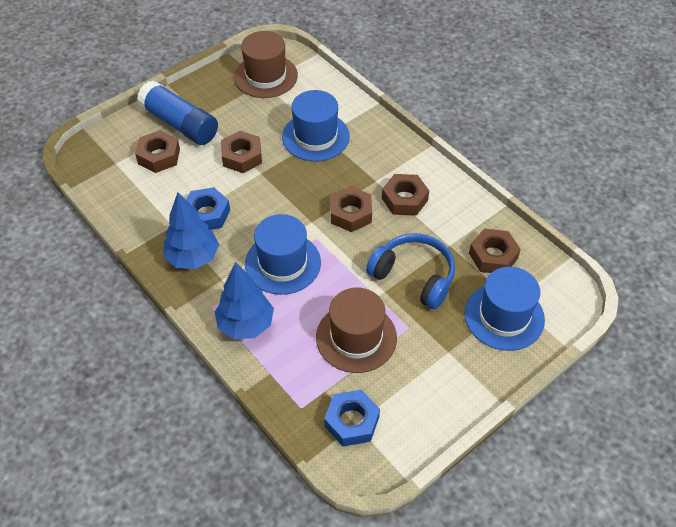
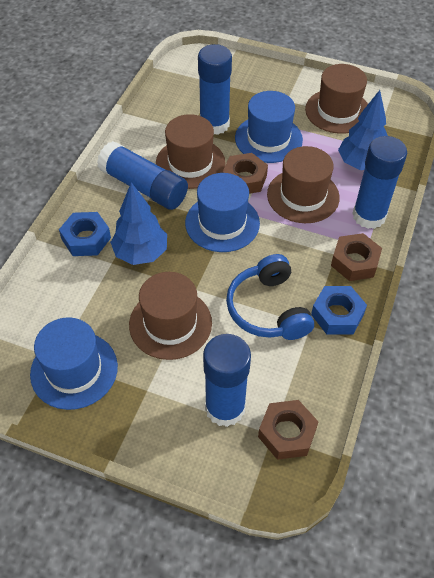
blue glue stick: 1 -> 4
brown hat: 2 -> 4
brown nut: 5 -> 3

